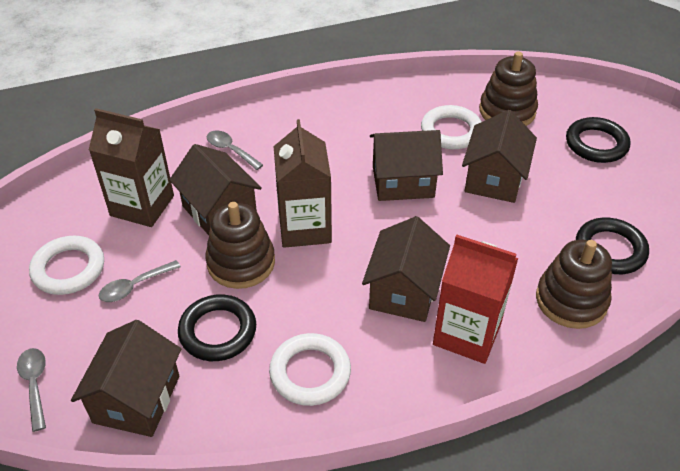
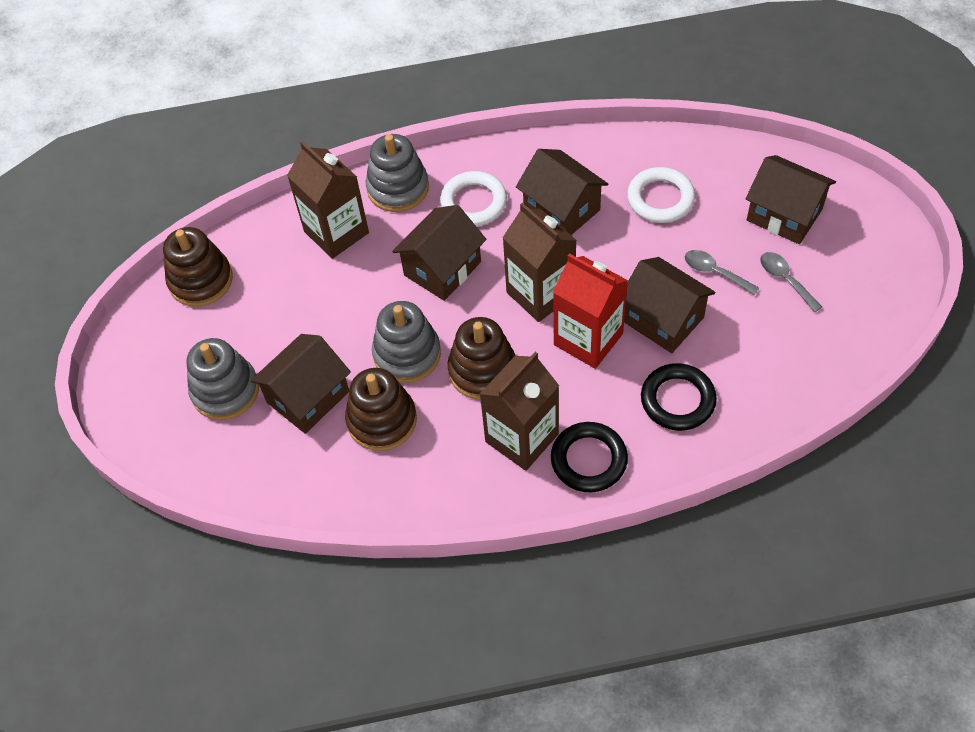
black ring: 3 -> 2
brown carton: 2 -> 3
grey spoon: 3 -> 2
grey stacking toy: 0 -> 3
white ring: 3 -> 2

